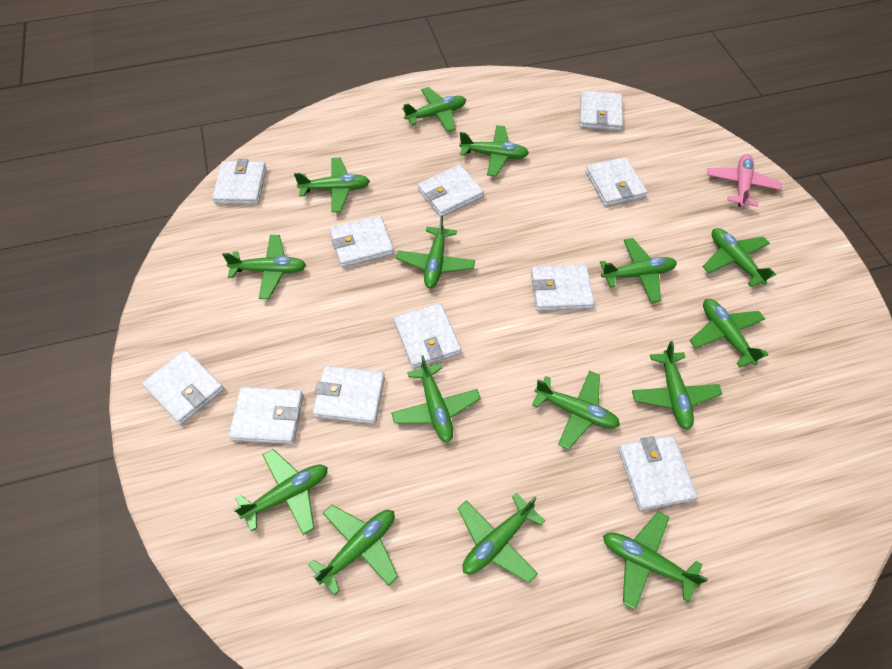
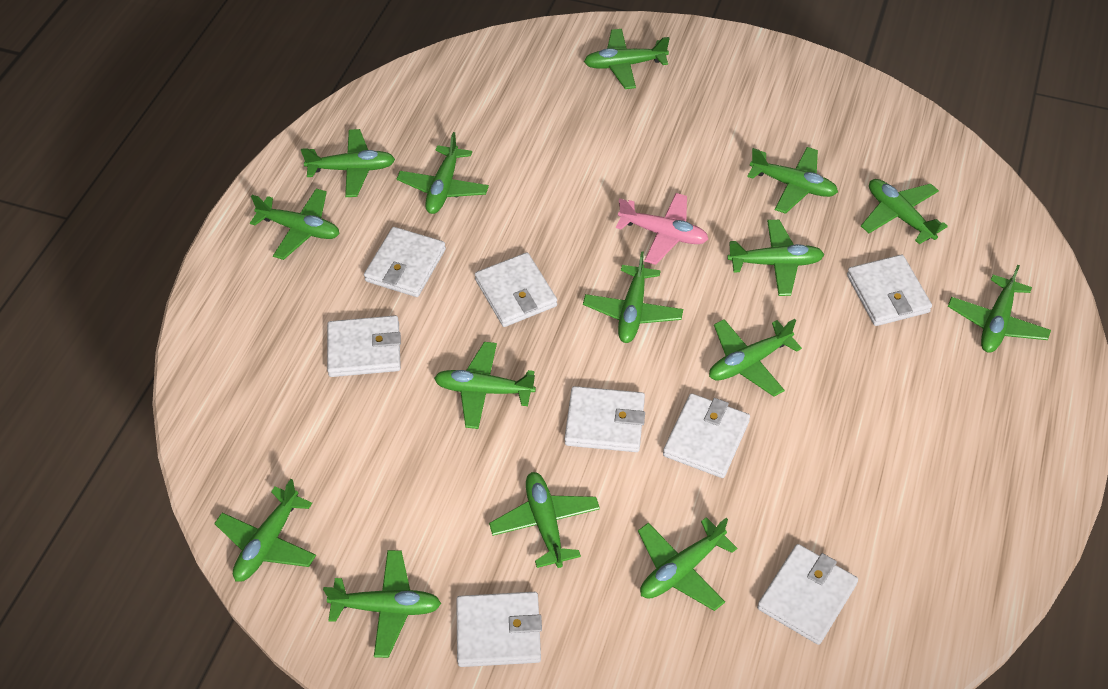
white wallet: 11 -> 8

